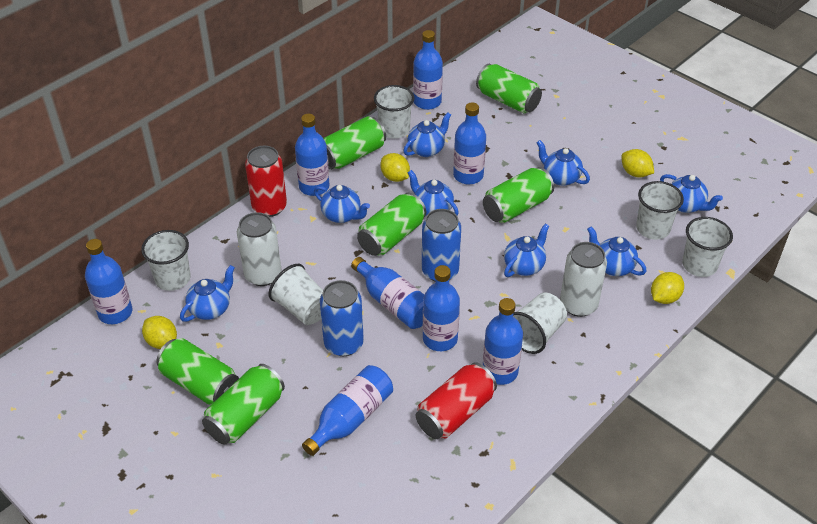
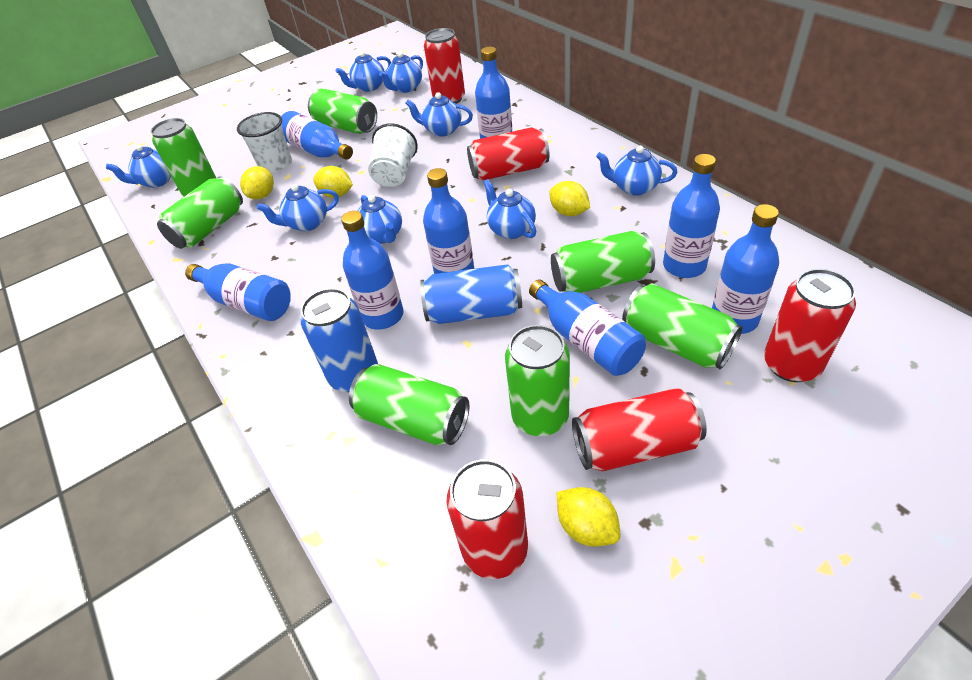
green can: 6 -> 7
red can: 2 -> 5
white can: 2 -> 0
white cup: 6 -> 2

